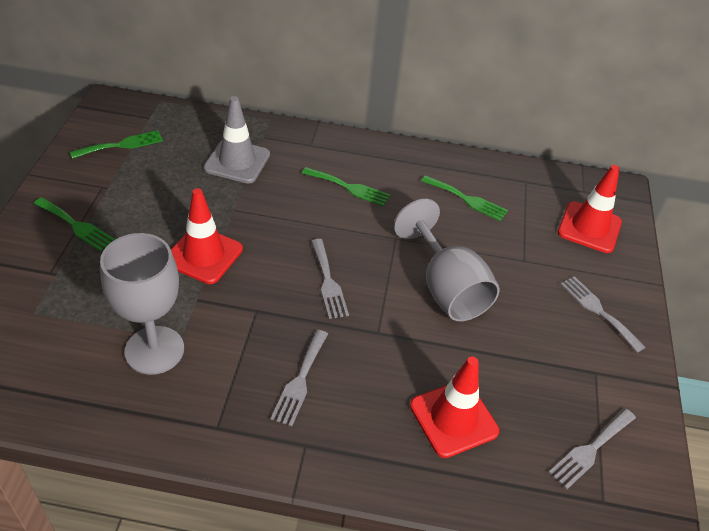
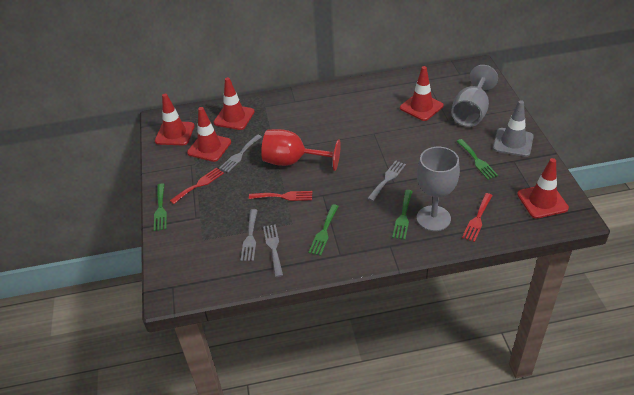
red fork: 0 -> 3
red goblet: 0 -> 1
red traffic cone: 3 -> 5

